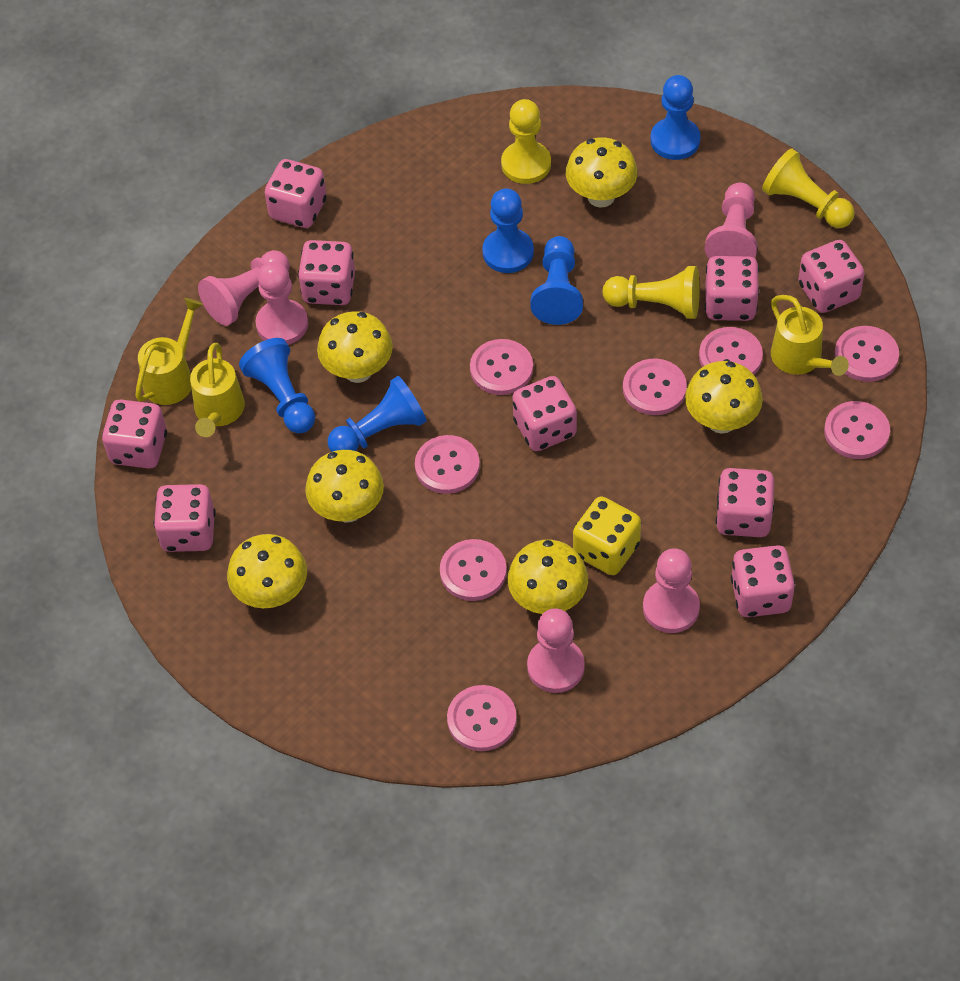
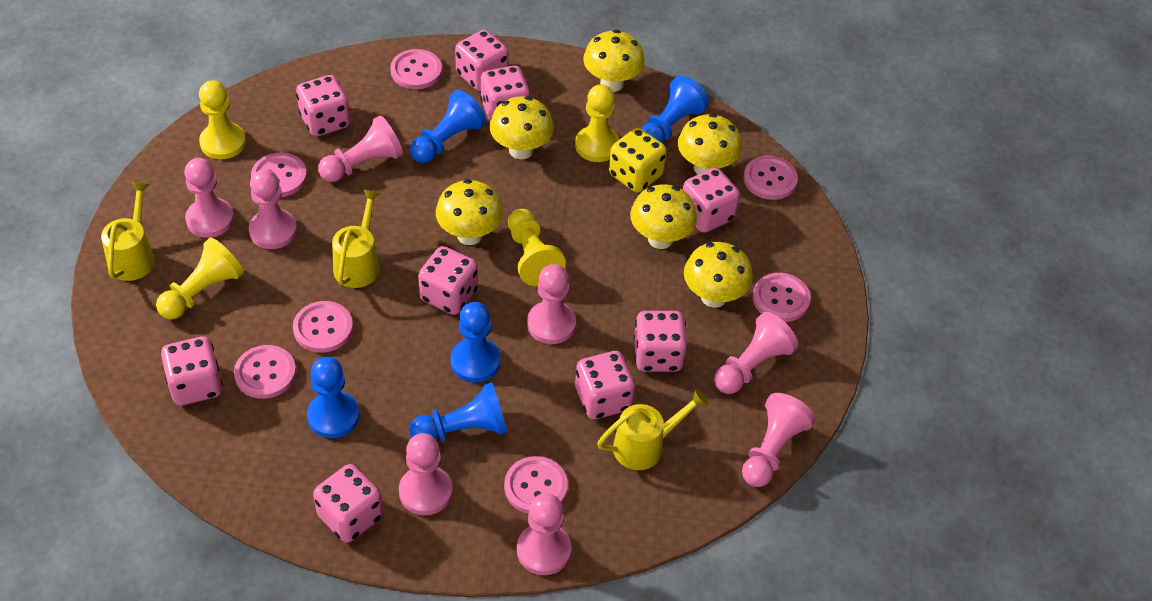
pink button: 8 -> 7
pink pawn: 5 -> 8
yellow pawn: 3 -> 4

